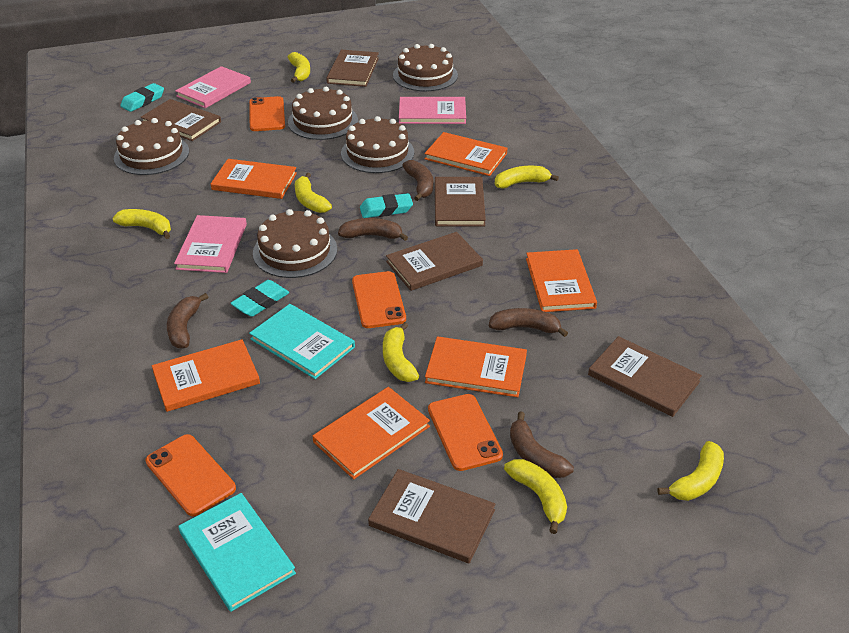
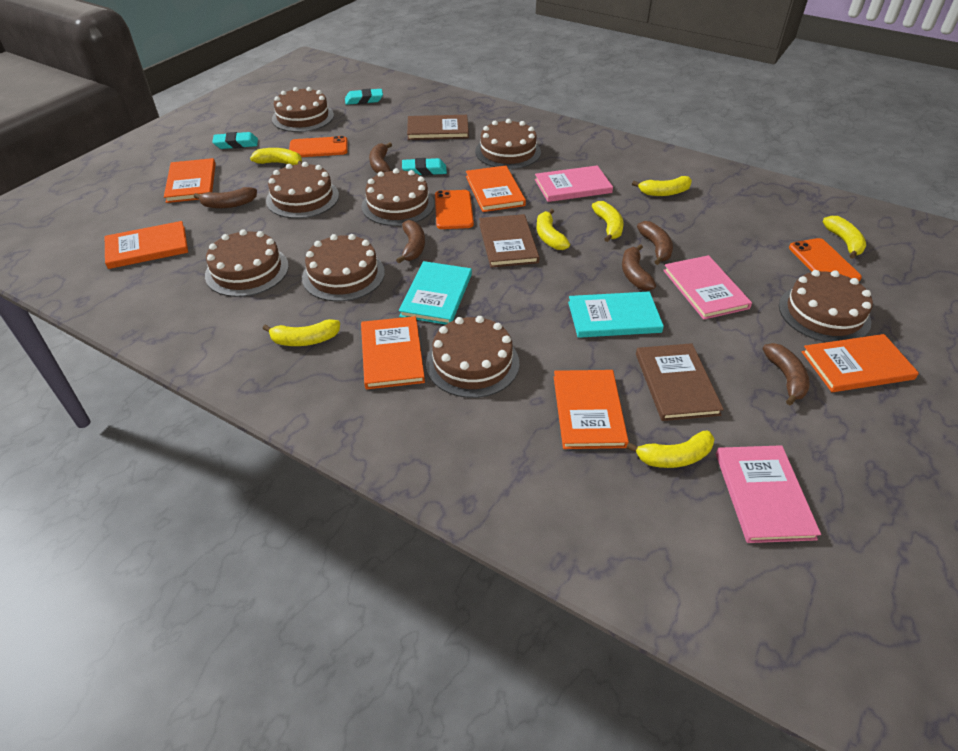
brown banana: 5 -> 6
brown book: 6 -> 3
brown cake: 5 -> 8
orange phone: 4 -> 3

